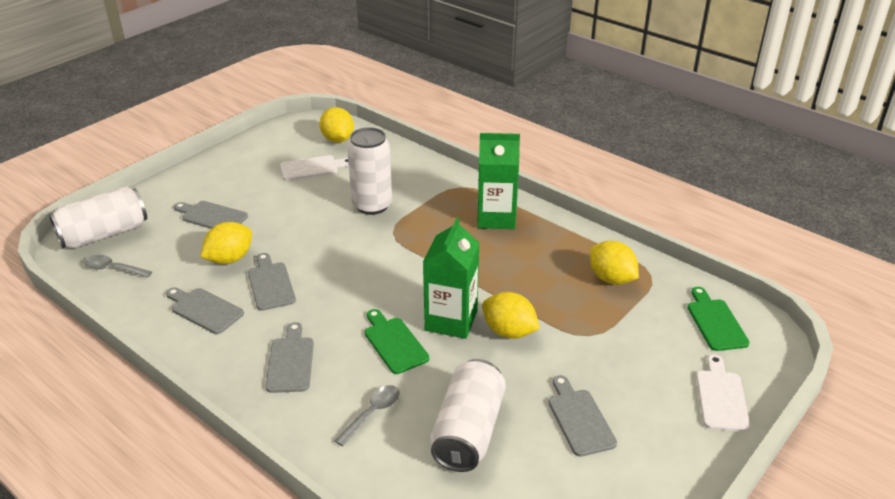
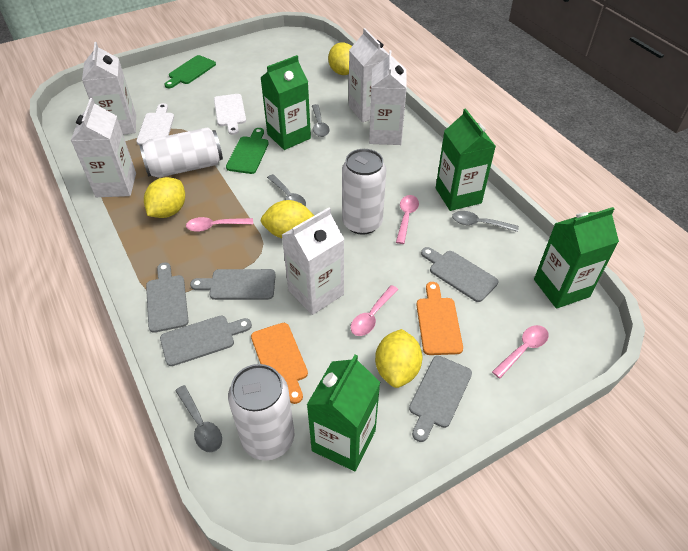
green carton: 2 -> 4
grey spoon: 2 -> 4
orange cutting board: 0 -> 2
pink spoon: 0 -> 4
white carton: 0 -> 5

